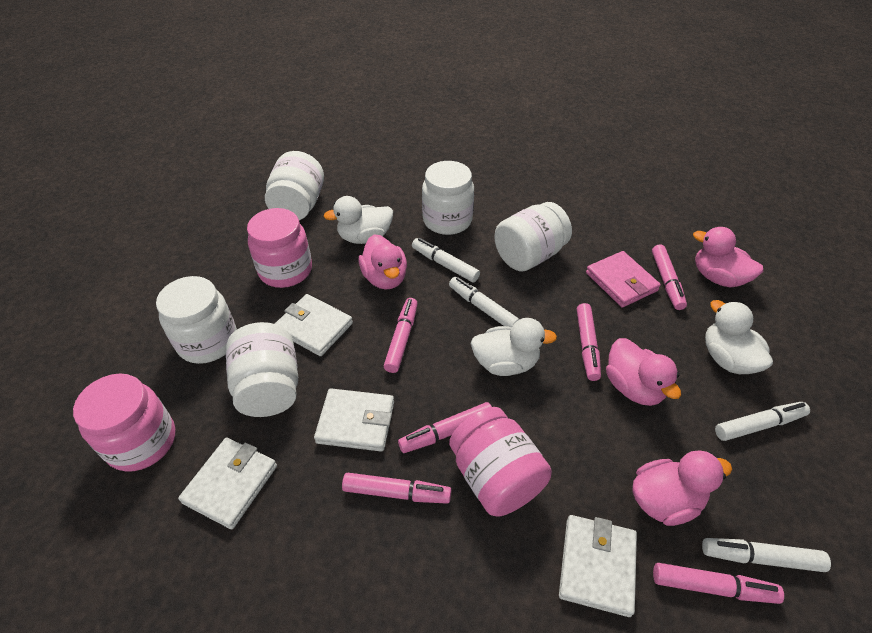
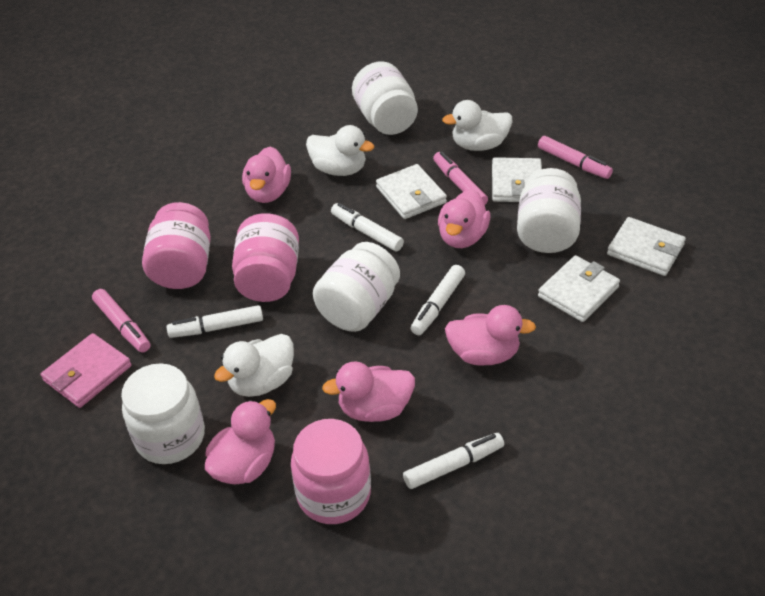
pink duck: 4 -> 5
pink marker: 6 -> 3
white jar: 5 -> 4

